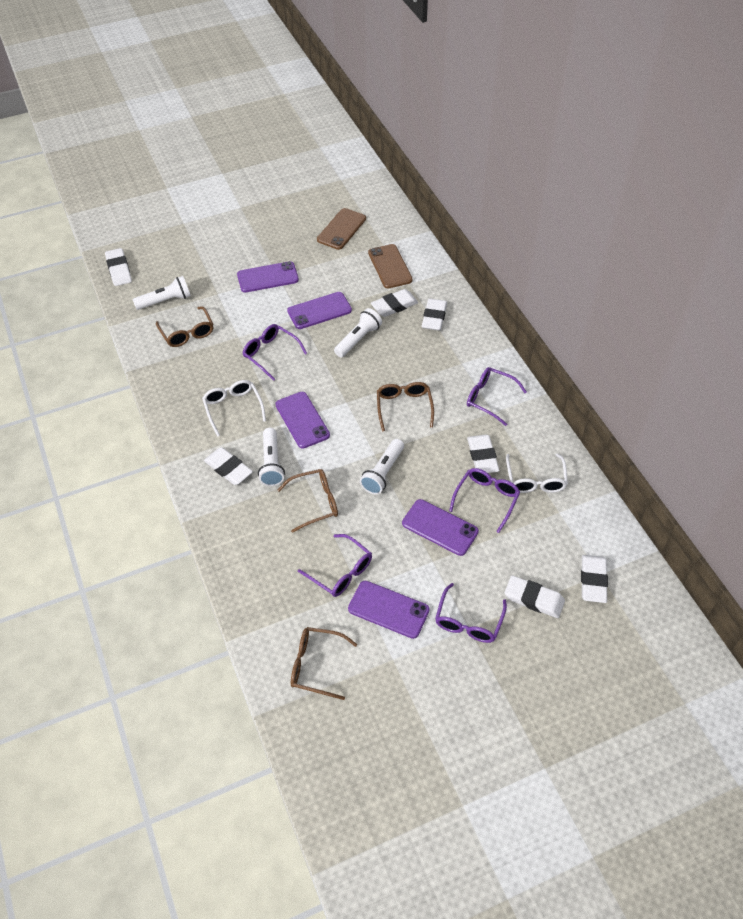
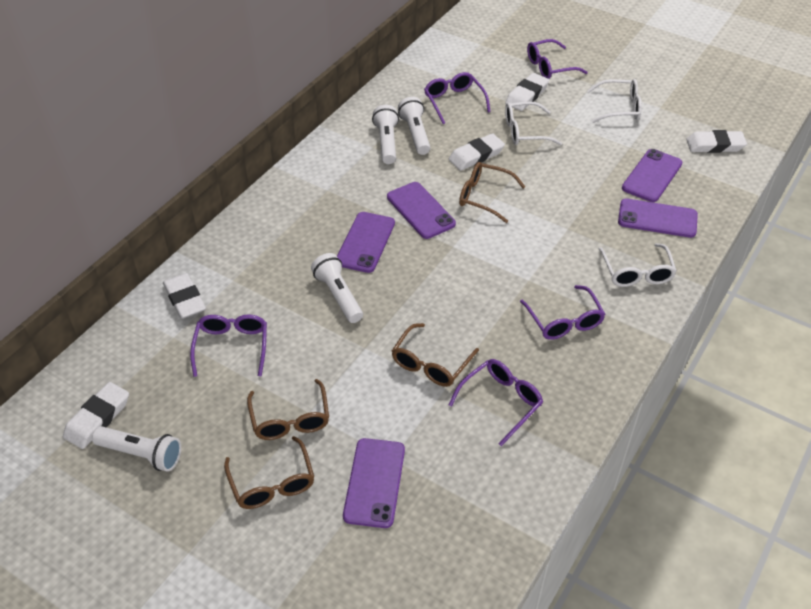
brown phone: 2 -> 0
white eraser: 7 -> 5
white glasses: 2 -> 3

